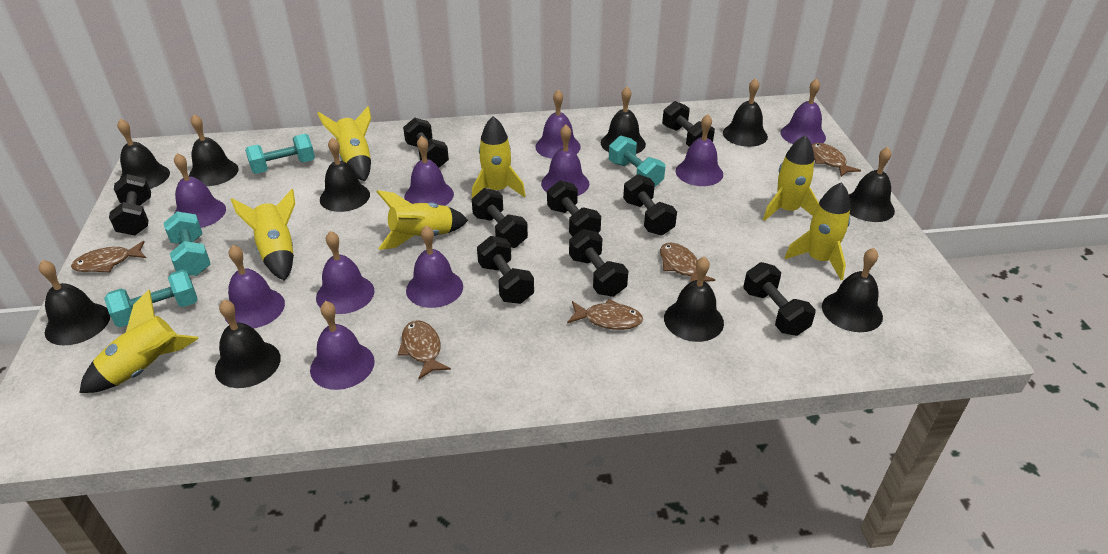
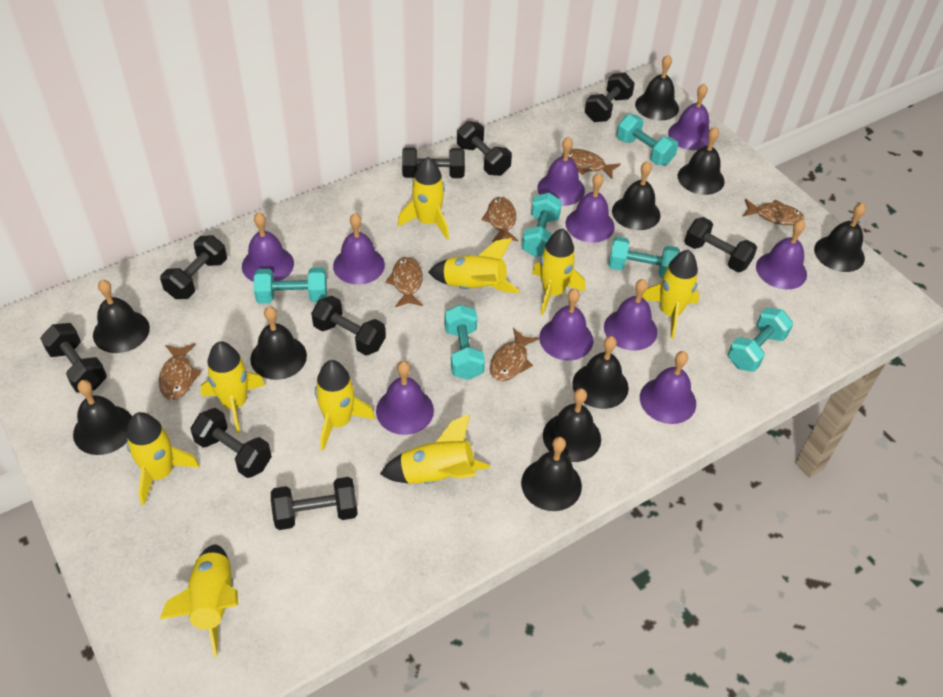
brown fish: 5 -> 6
turquoise dumbbell: 4 -> 6
yellow rocket: 7 -> 9

